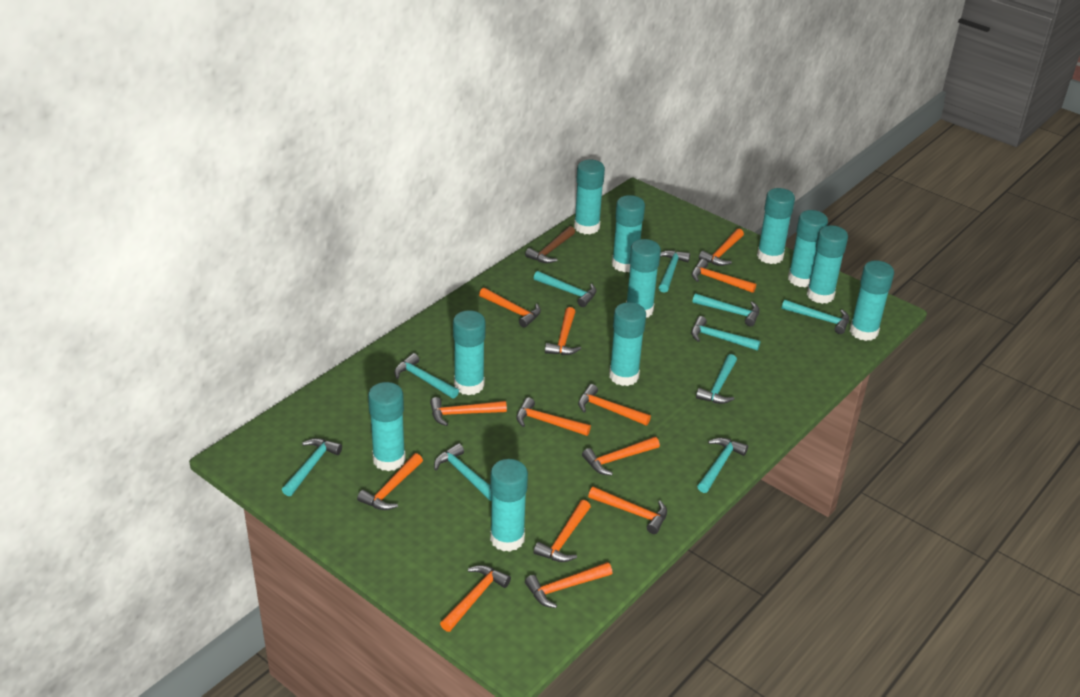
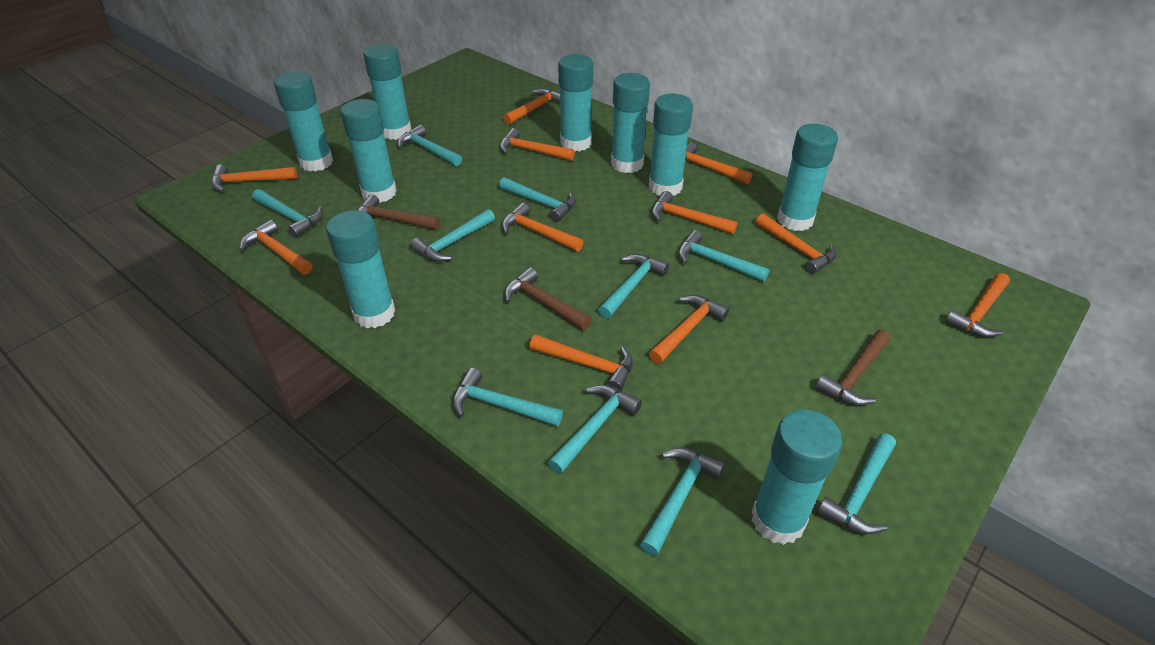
brown hammer: 1 -> 3
orange hammer: 13 -> 11
turquoise glue stick: 11 -> 9

